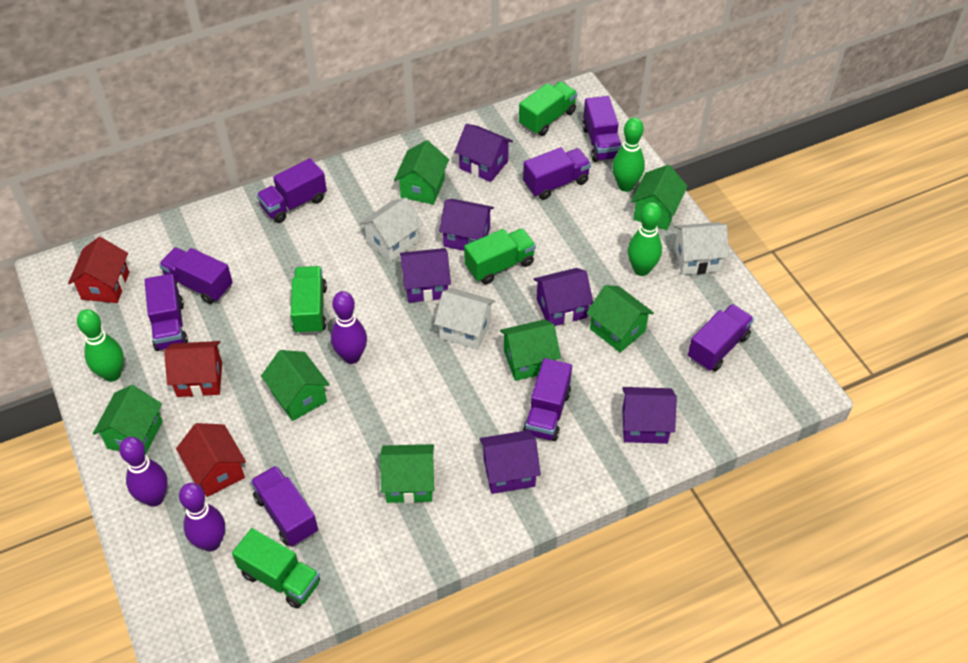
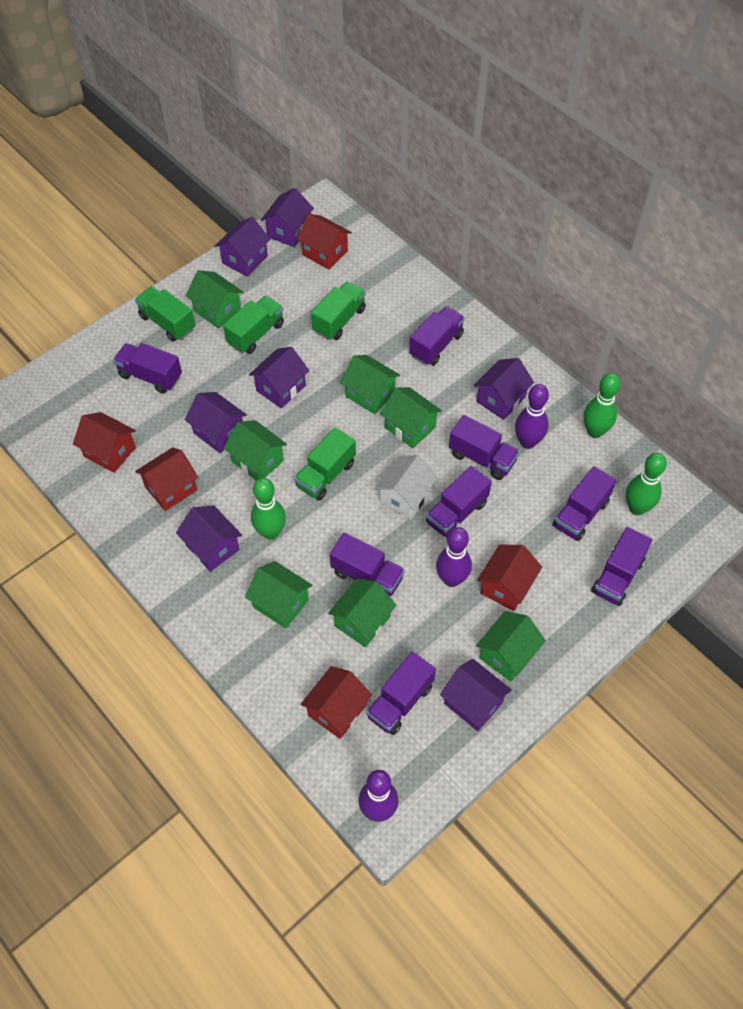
purple house: 6 -> 7
red house: 3 -> 5
white house: 3 -> 1

